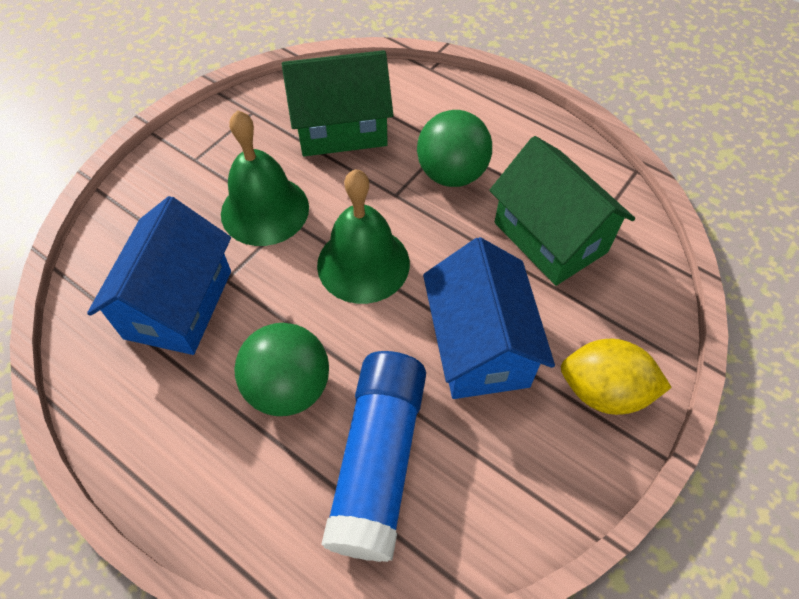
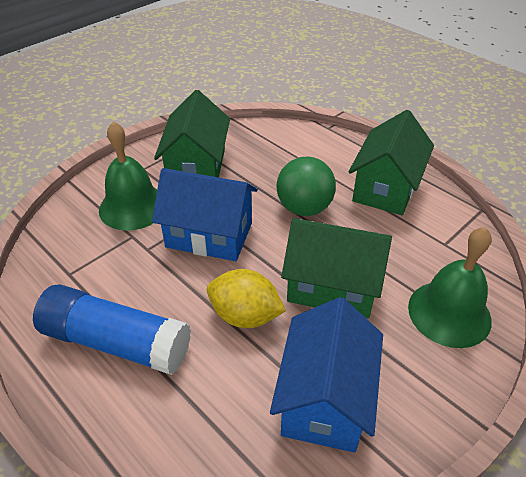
green ball: 2 -> 1
green house: 2 -> 3

